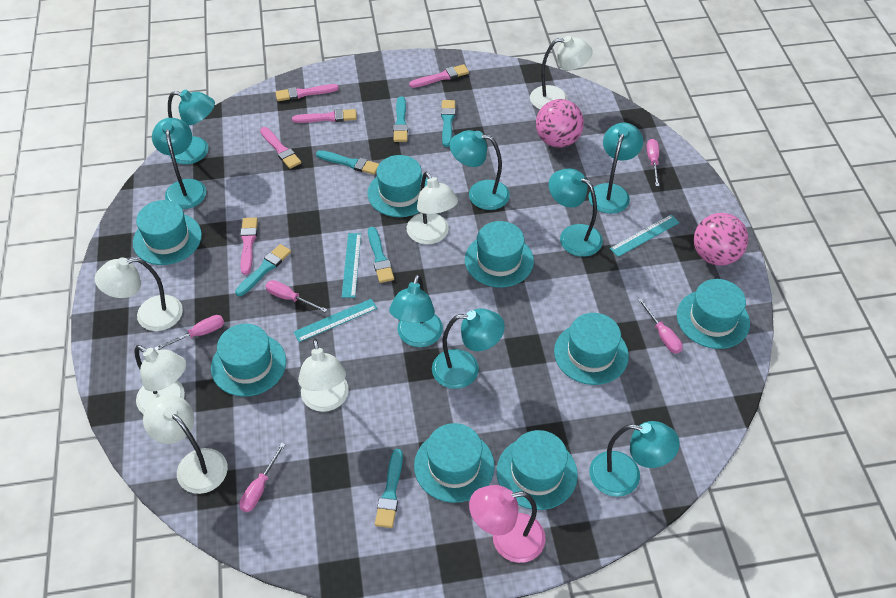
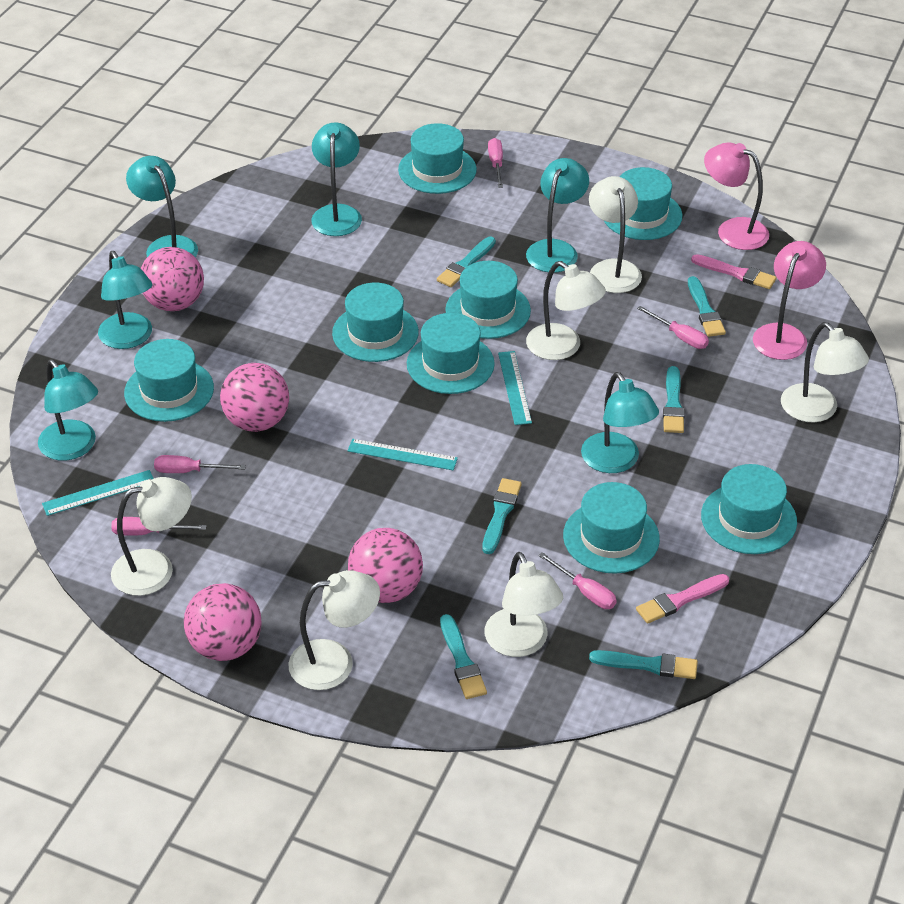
pink ball: 2 -> 4
pink brush: 5 -> 2
pink lamp: 1 -> 2
turquoise lamp: 8 -> 6

